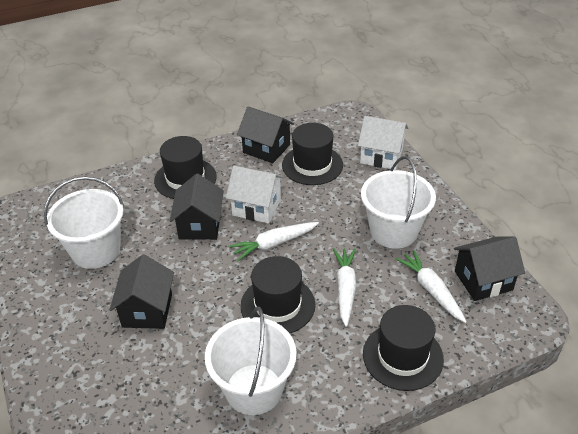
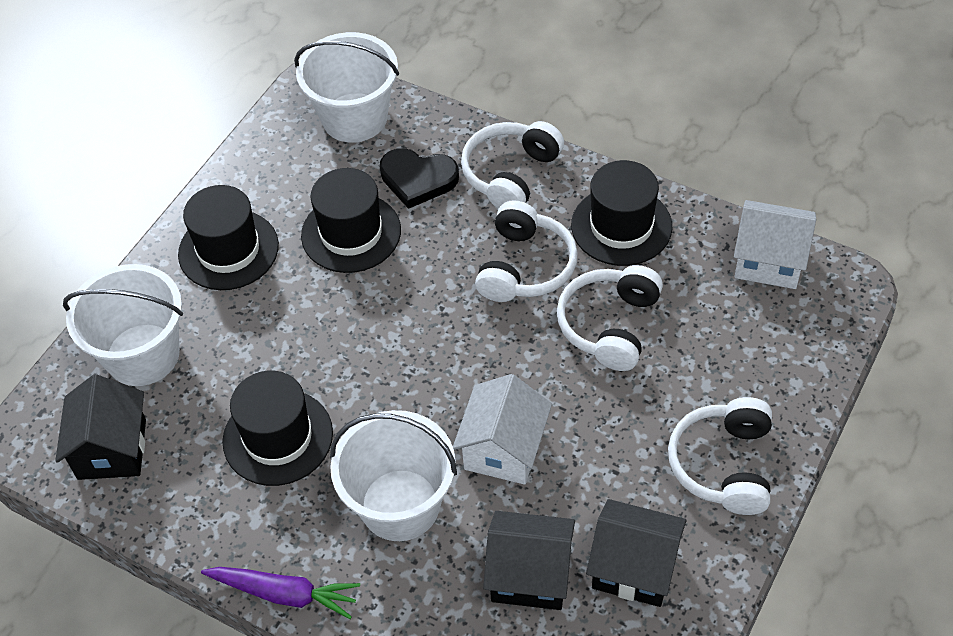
black heart: 0 -> 1
black house: 4 -> 3
purple carrot: 0 -> 1
white carrot: 3 -> 0
white headphones: 0 -> 4

